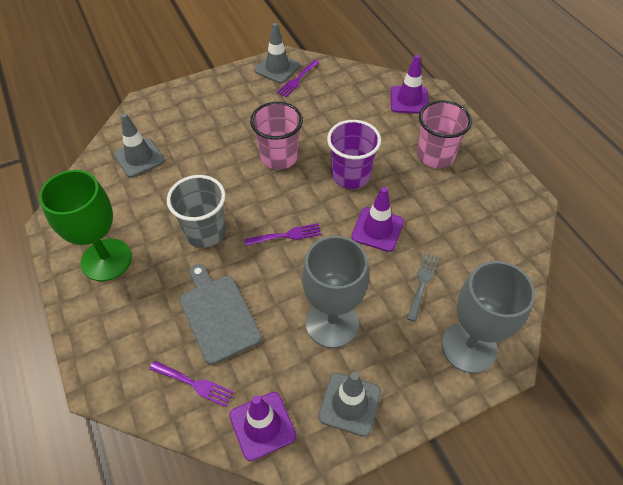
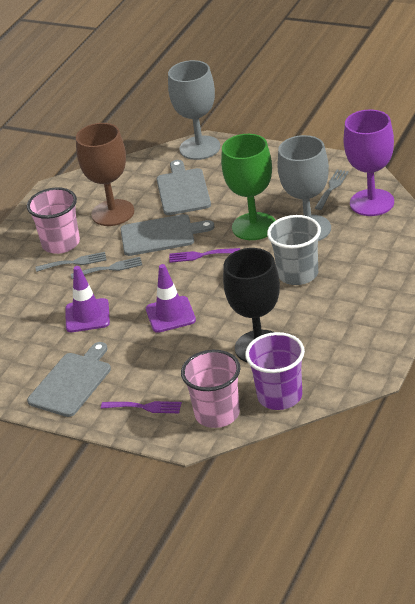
black goblet: 0 -> 1
brown goblet: 0 -> 1
grey cutting board: 1 -> 3
grey fork: 1 -> 3
grey traffic cone: 3 -> 0
purple fork: 3 -> 2
purple goblet: 0 -> 1
purple traffic cone: 3 -> 2

